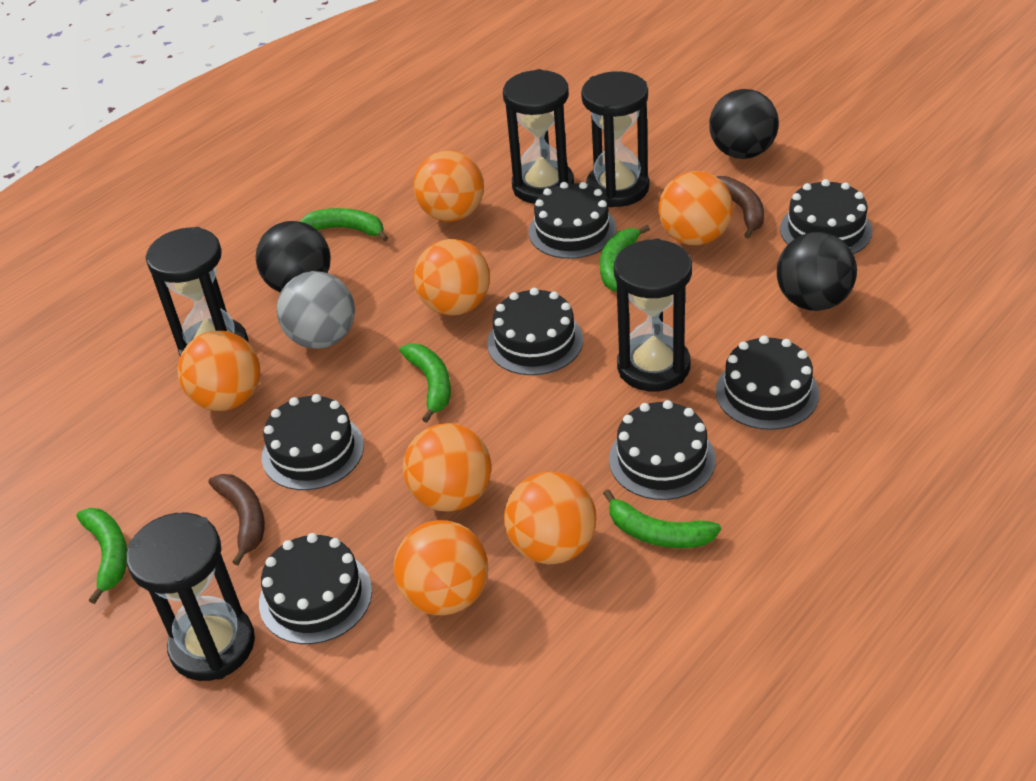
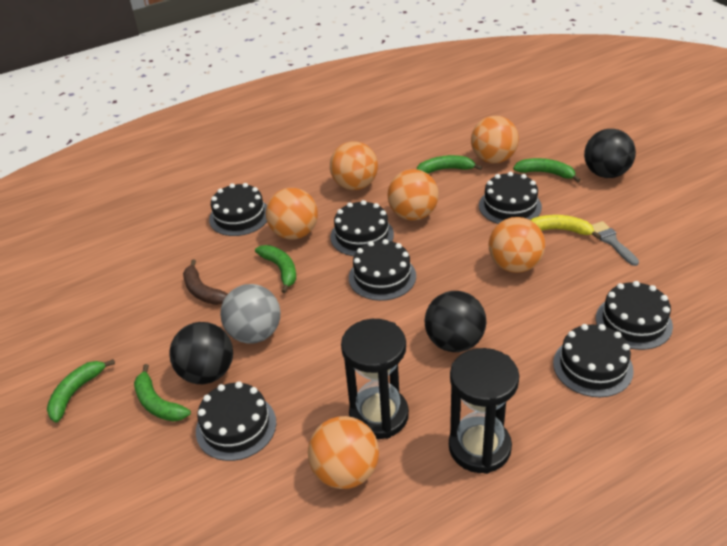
black hourglass: 5 -> 2
brown banana: 2 -> 1
grey brush: 0 -> 1
orange ball: 7 -> 6
yellow banana: 0 -> 1

